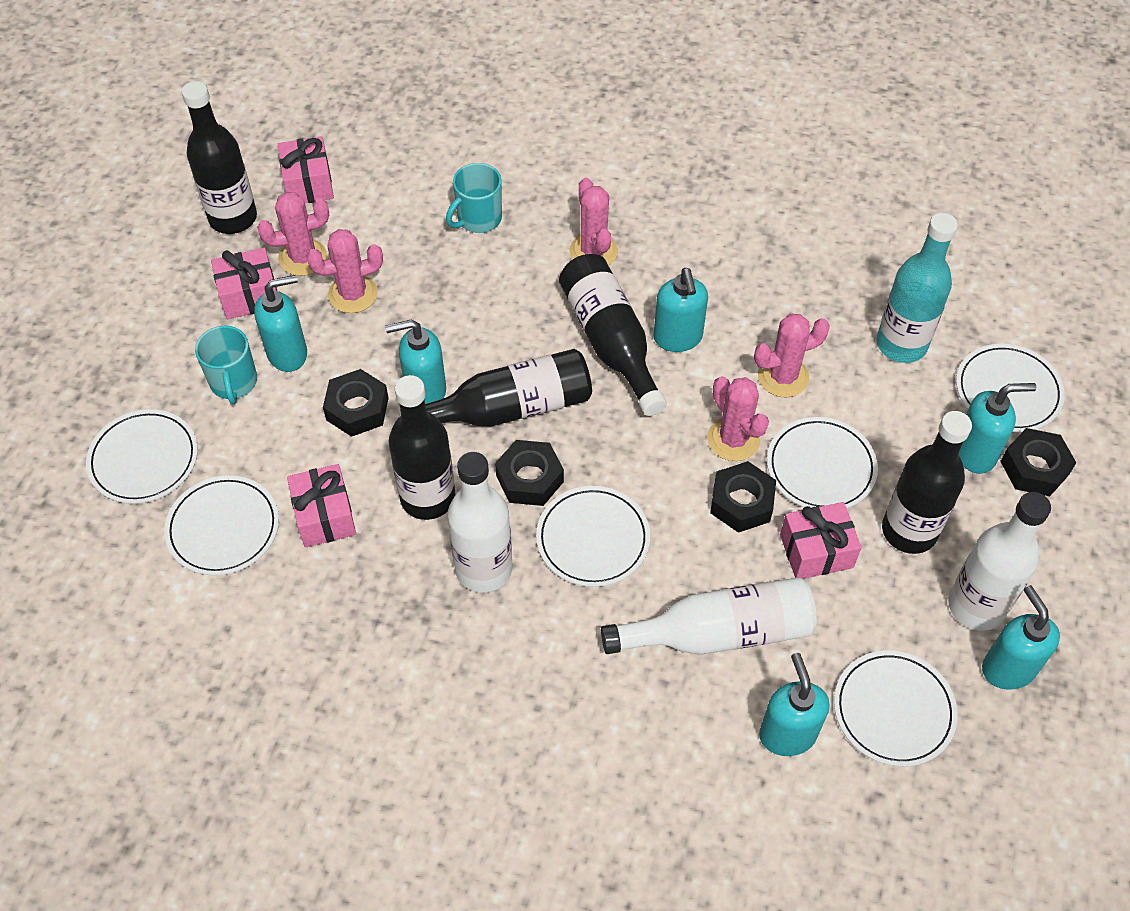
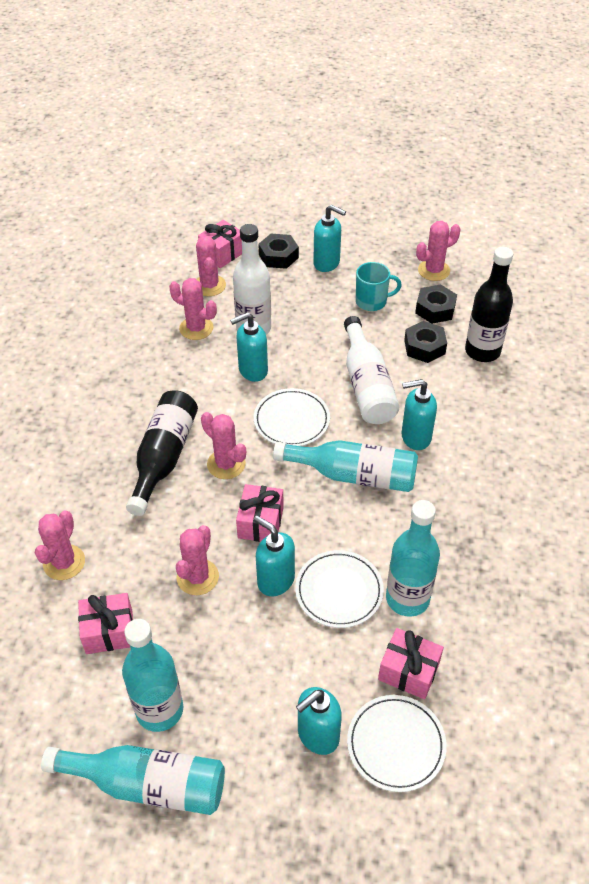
black bottle: 5 -> 2
black nut: 4 -> 3
pink cactus: 5 -> 6
turquoise bottle: 1 -> 4
turquoise mug: 2 -> 1
turquoise soap dispenser: 6 -> 5
white bottle: 3 -> 2
white plate: 6 -> 3

